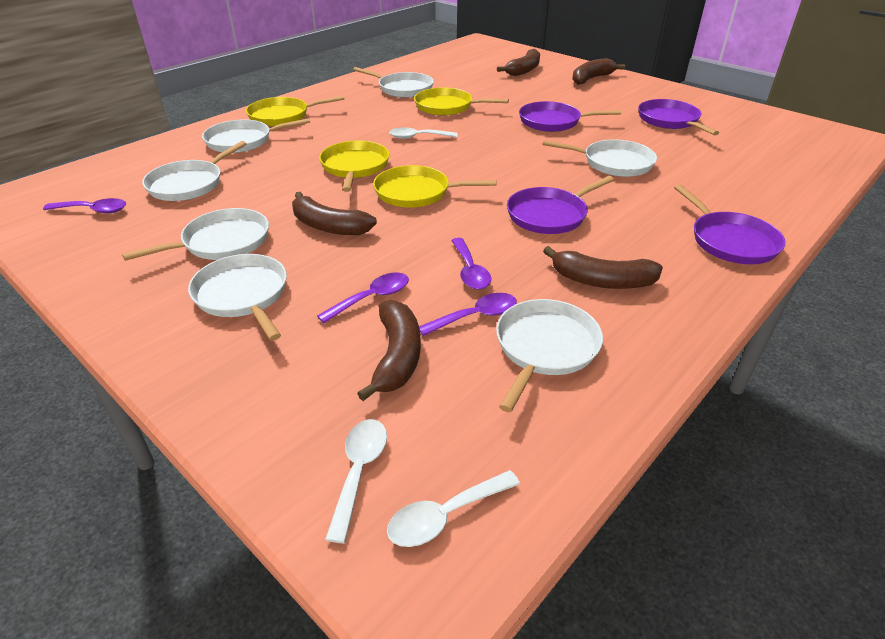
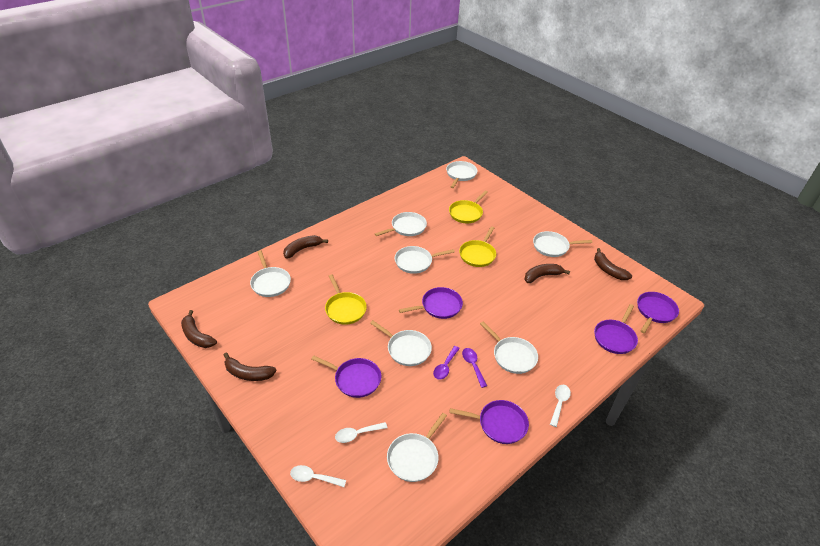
purple pan: 4 -> 5
purple spoon: 4 -> 2
white pan: 7 -> 8
yellow pan: 4 -> 3

